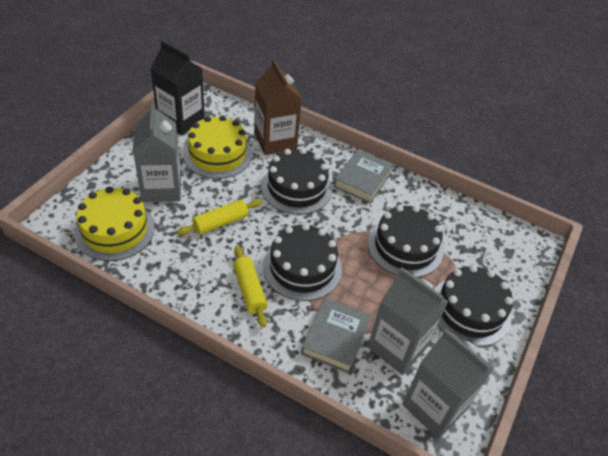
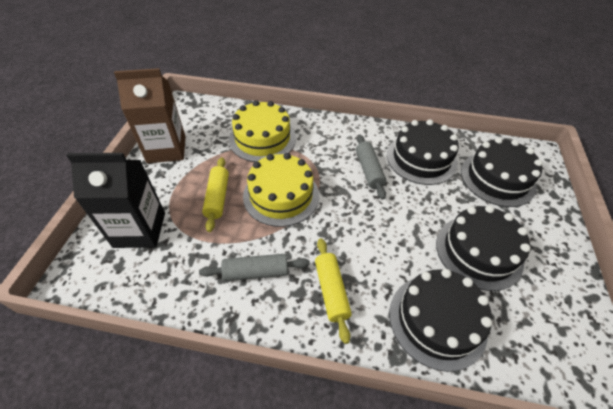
grey book: 2 -> 0
grey carton: 3 -> 0
grey rolling pin: 0 -> 2

